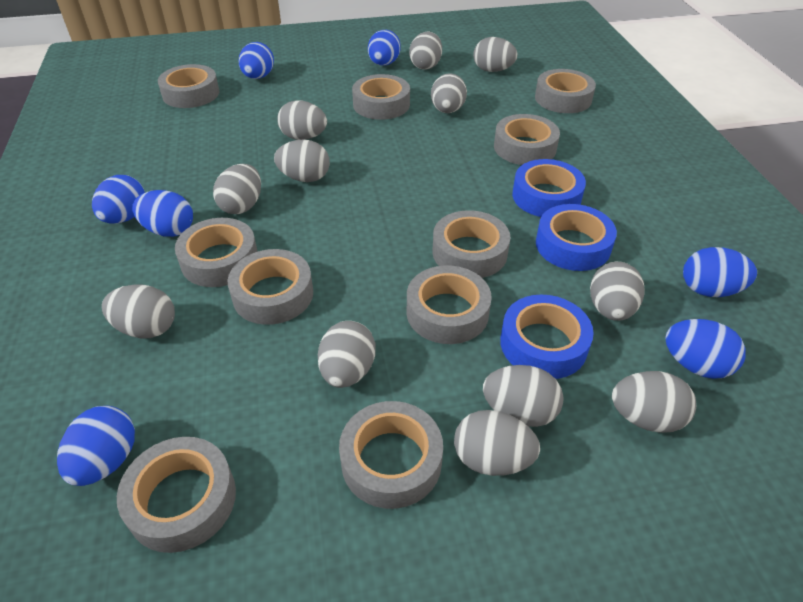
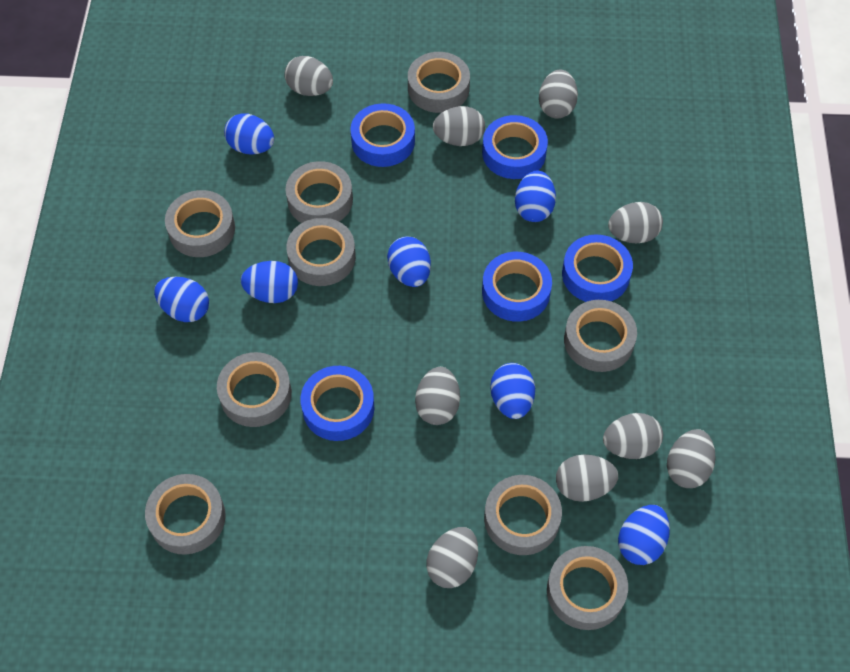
blue tape: 3 -> 5
grey egg: 12 -> 9
grey tape: 10 -> 9

